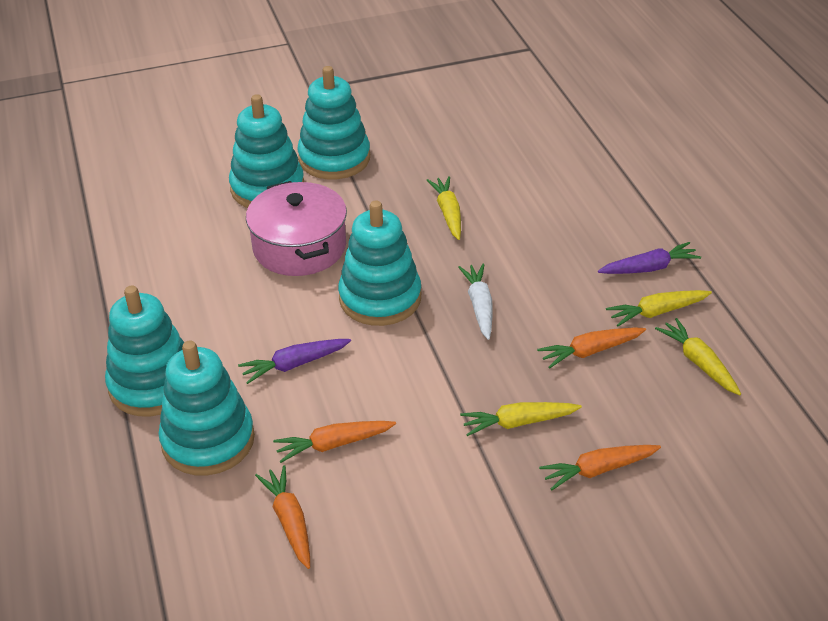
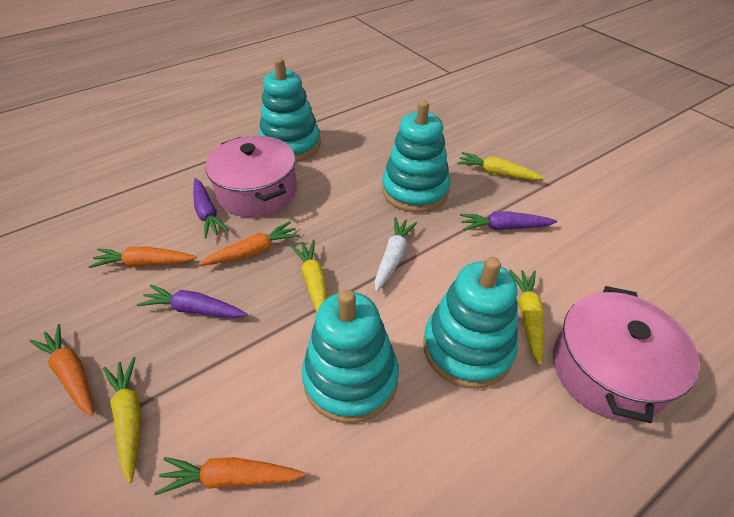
pink pot: 1 -> 2
purple carrot: 2 -> 3
turquoise stacking toy: 5 -> 4

